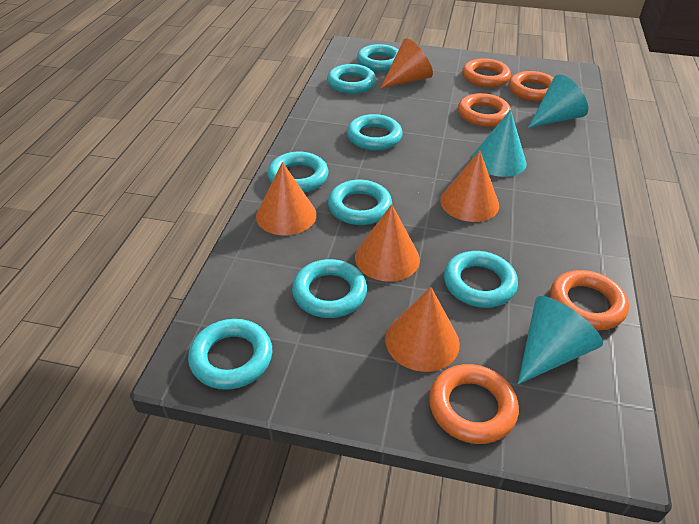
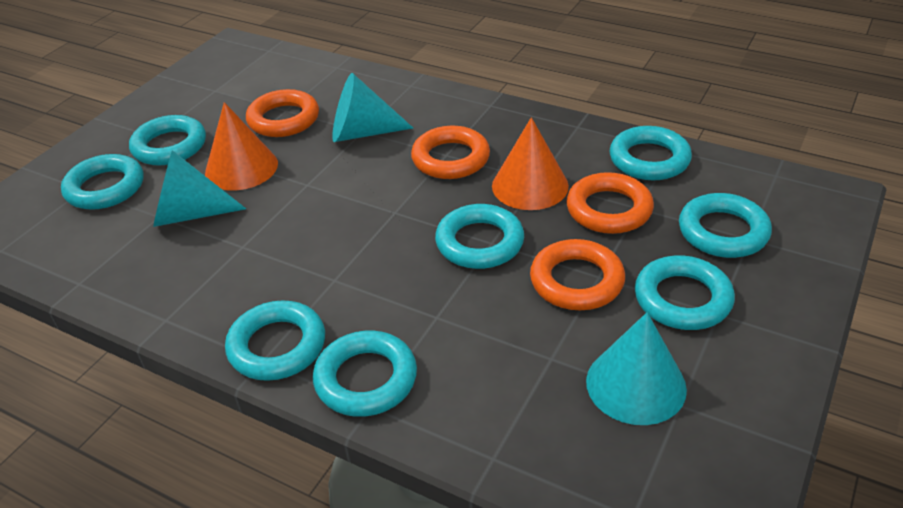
orange cone: 5 -> 2
orange ring: 5 -> 4

